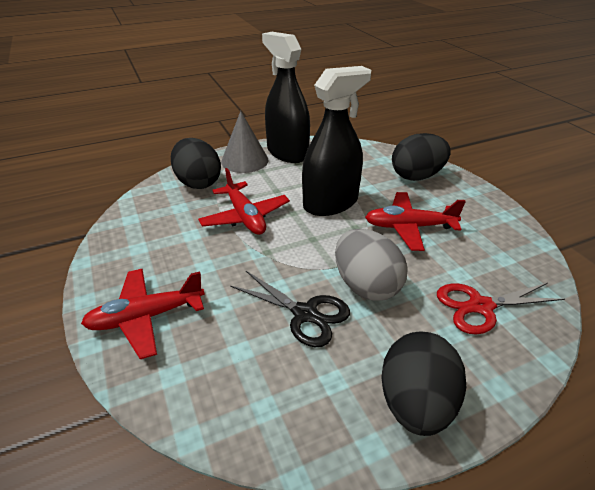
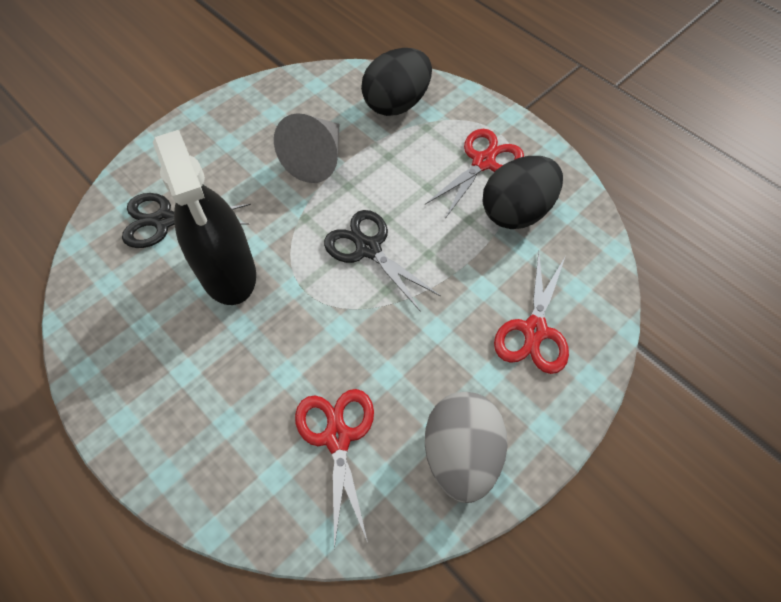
black egg: 3 -> 2
black scissors: 1 -> 2
black spray bottle: 2 -> 1
red plane: 3 -> 0
red scissors: 1 -> 3

